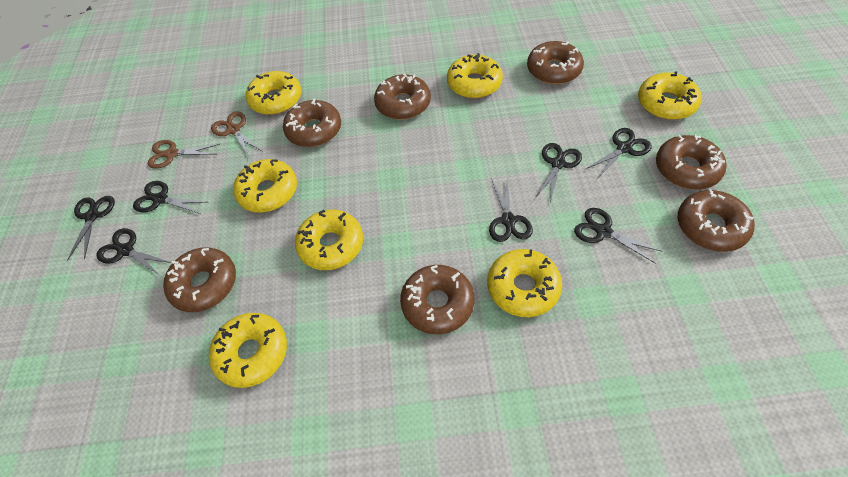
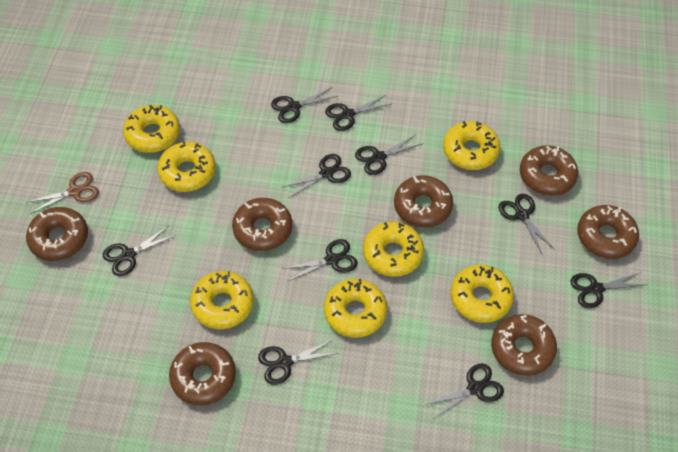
black scissors: 7 -> 10
brown scissors: 2 -> 1

